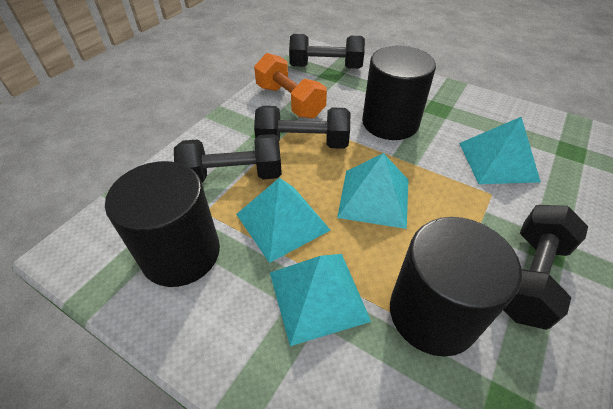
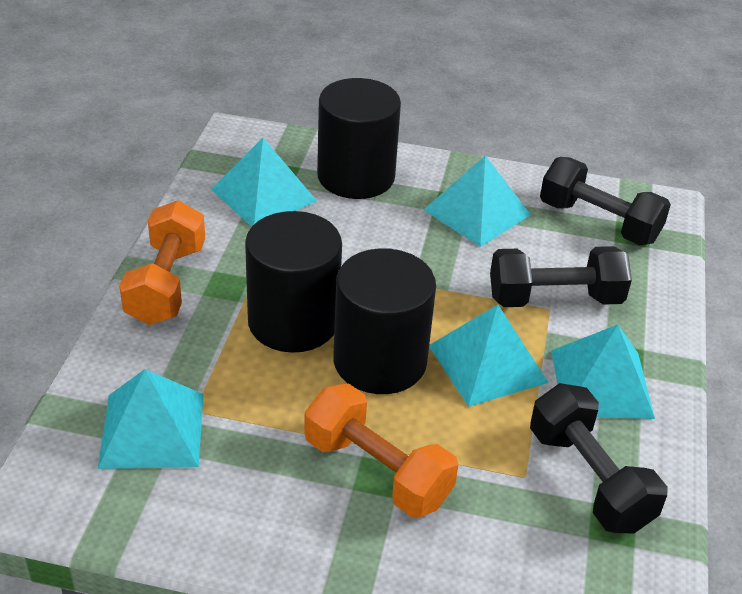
black dumbbell: 4 -> 3
orange dumbbell: 1 -> 2
turquoise pyramid: 4 -> 5

